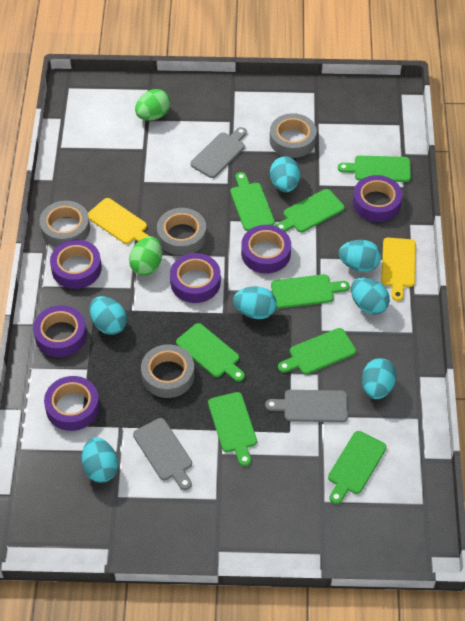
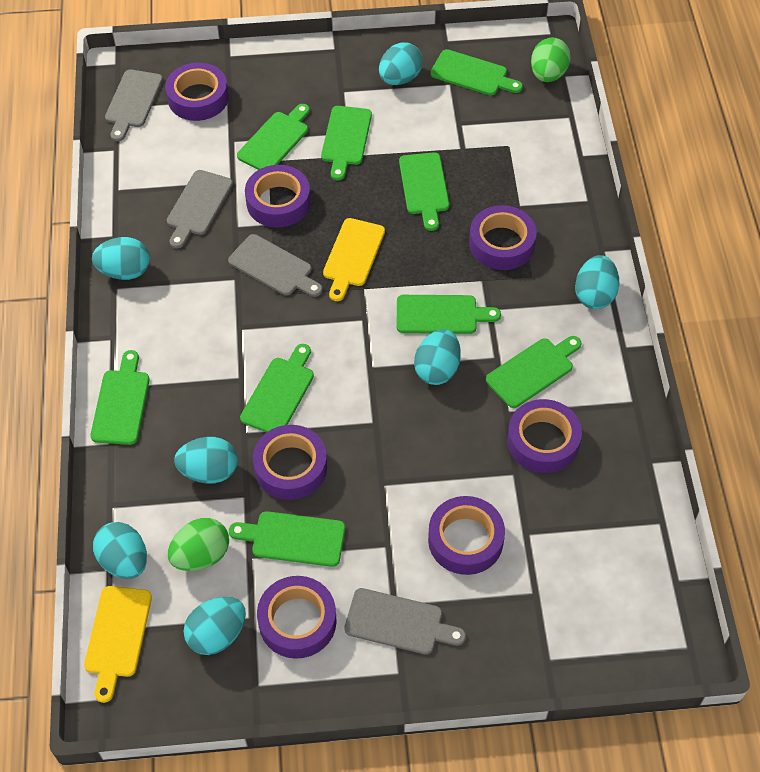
green cutting board: 8 -> 9
grey cutting board: 3 -> 4
grey tape: 4 -> 0
purple tape: 6 -> 7

